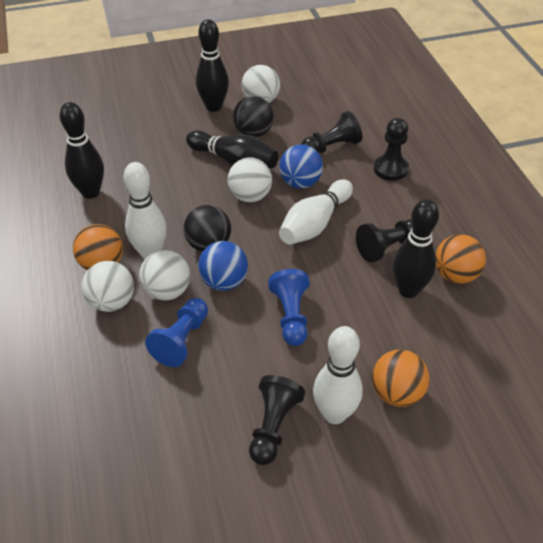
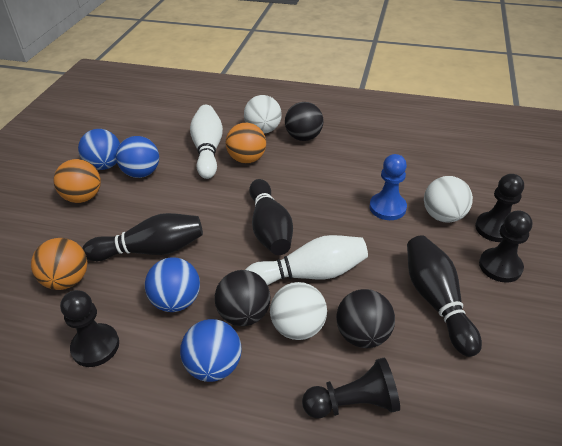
black ball: 2 -> 3
black bowling pin: 4 -> 3
blue ball: 2 -> 4
blue pawn: 2 -> 1
white ball: 4 -> 3
white bowling pin: 3 -> 2

